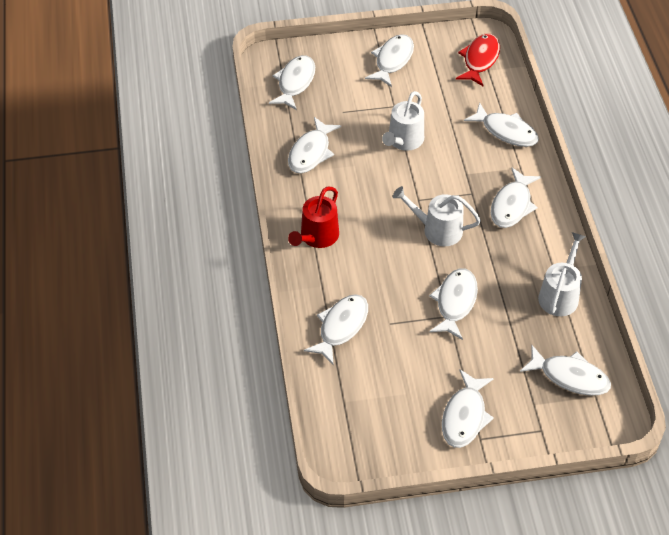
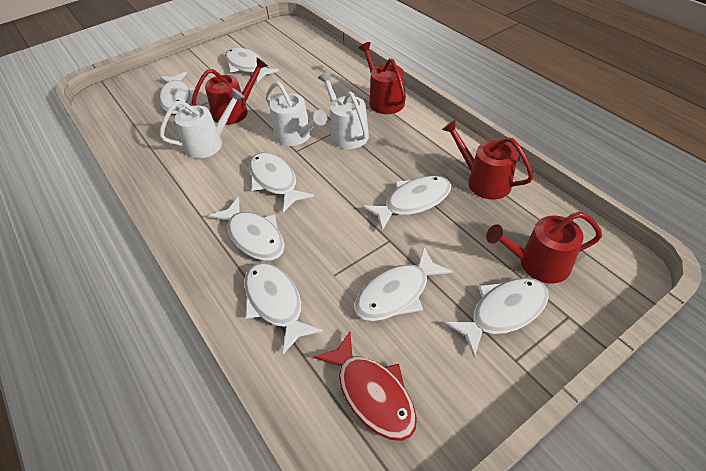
red watering can: 1 -> 4
white fish: 9 -> 8

